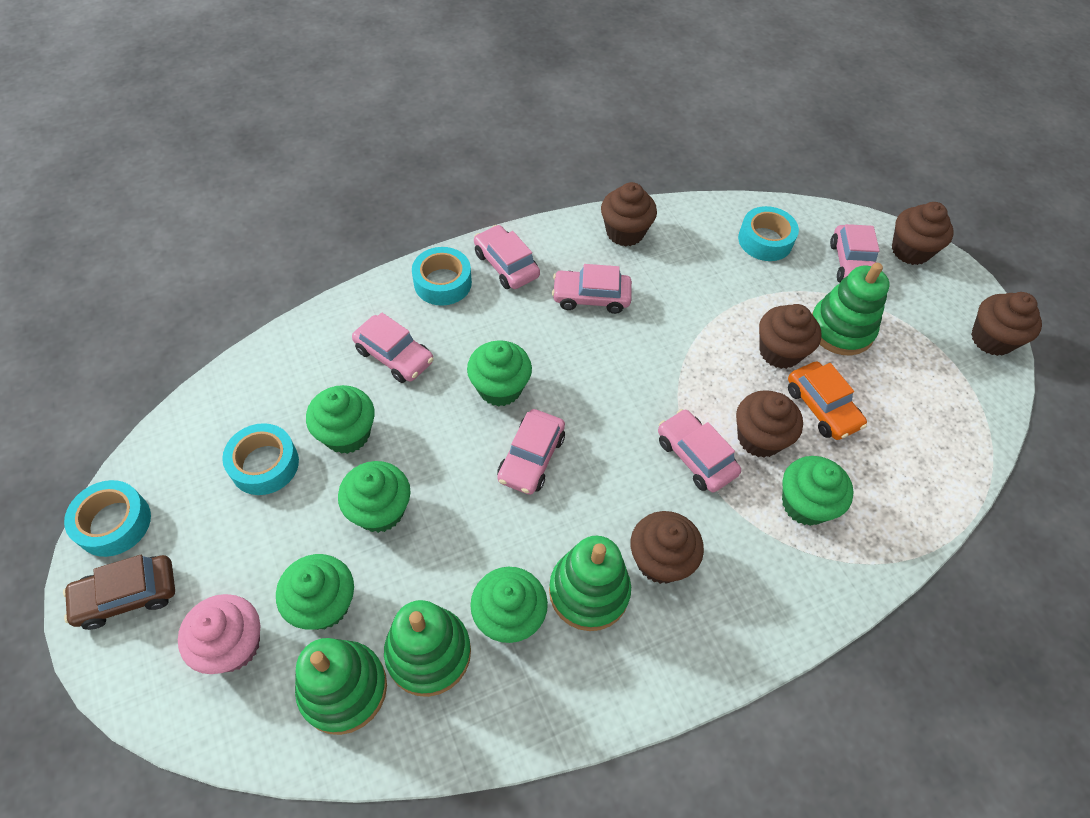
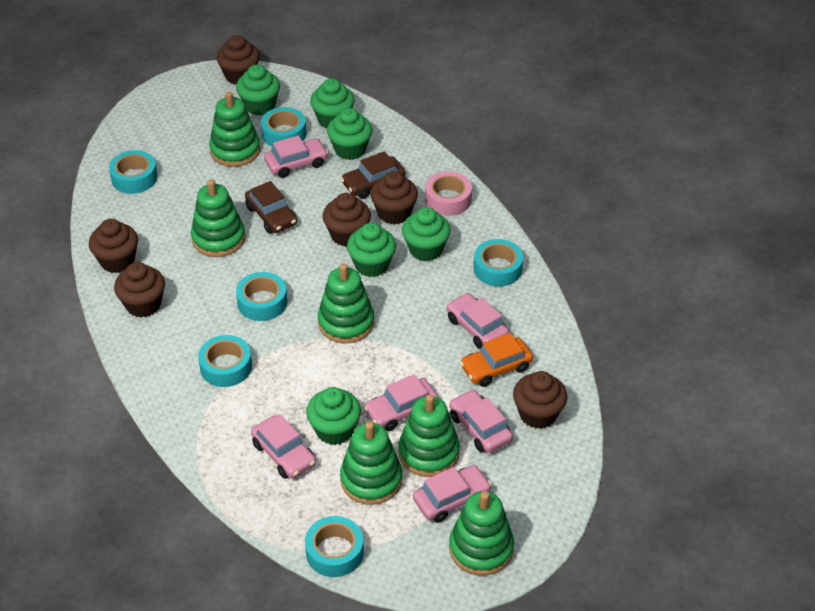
brown car: 1 -> 2
green stacking toy: 4 -> 6
pink cupcake: 1 -> 0
pink tape: 0 -> 1
turquoise tape: 4 -> 6

